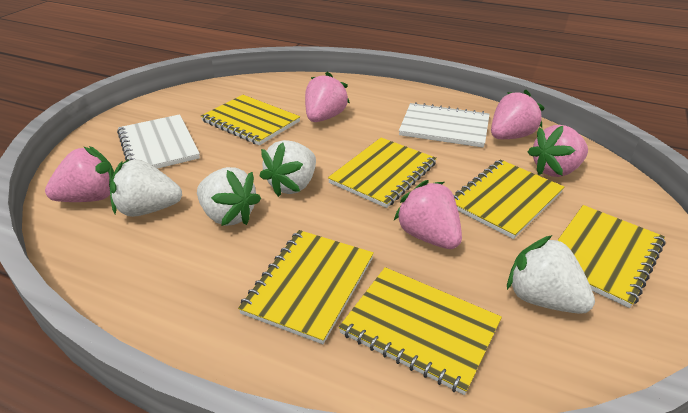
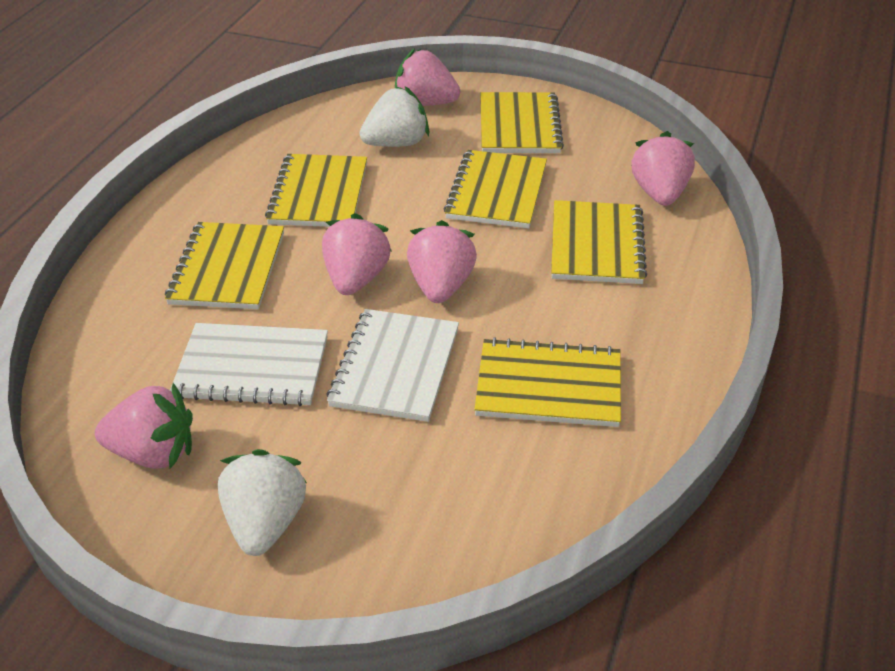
white strawberry: 4 -> 2

